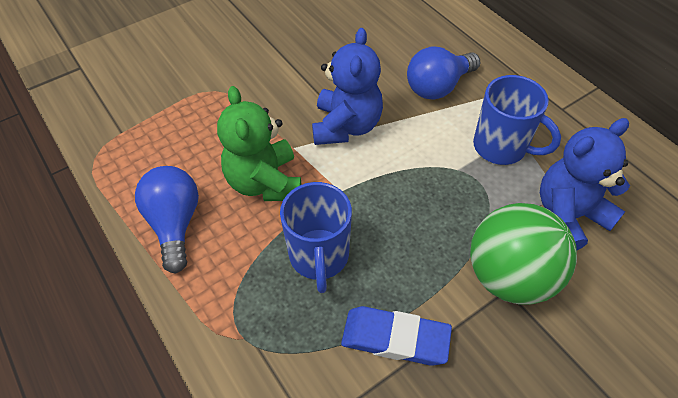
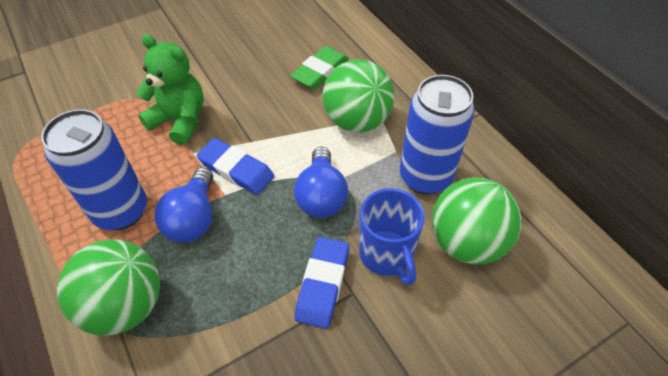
blue can: 0 -> 2
blue eraser: 1 -> 2
blue mug: 2 -> 1
blue teddy bear: 2 -> 0
green ball: 1 -> 3
green eraser: 0 -> 1

